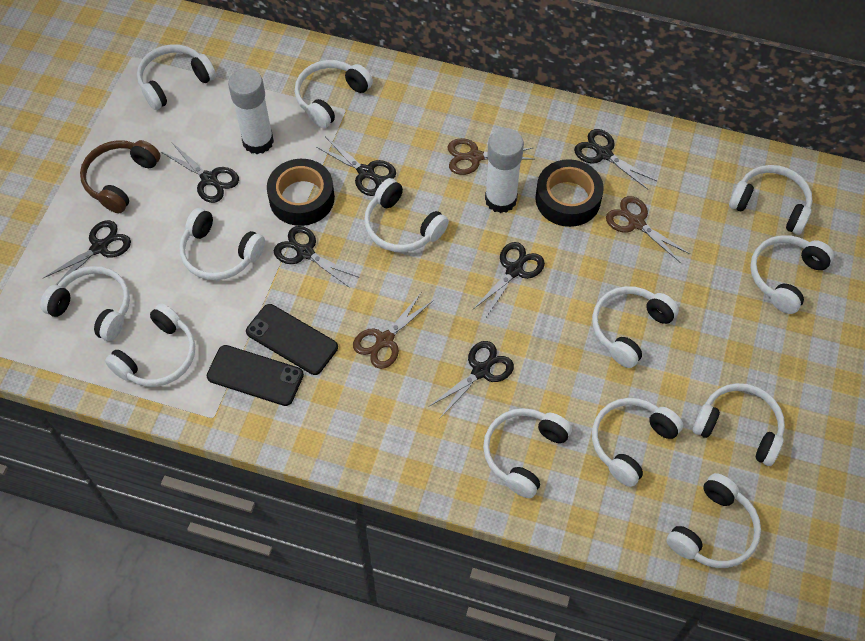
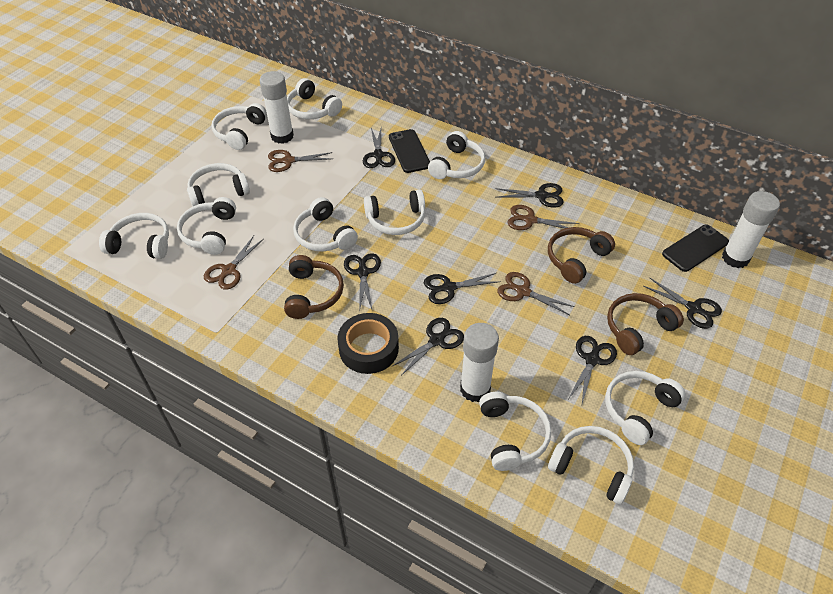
black tape: 2 -> 1
brown headphones: 1 -> 3
brown scissors: 3 -> 4
white glue stick: 2 -> 3
white headphones: 13 -> 11

